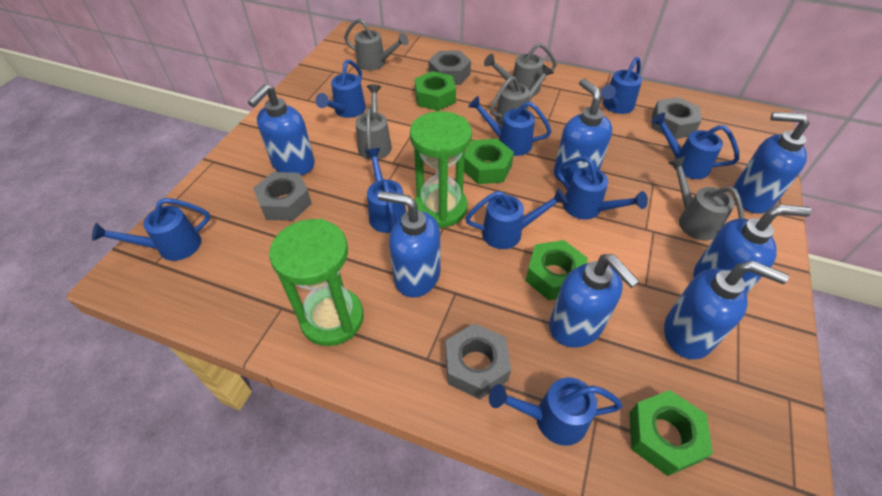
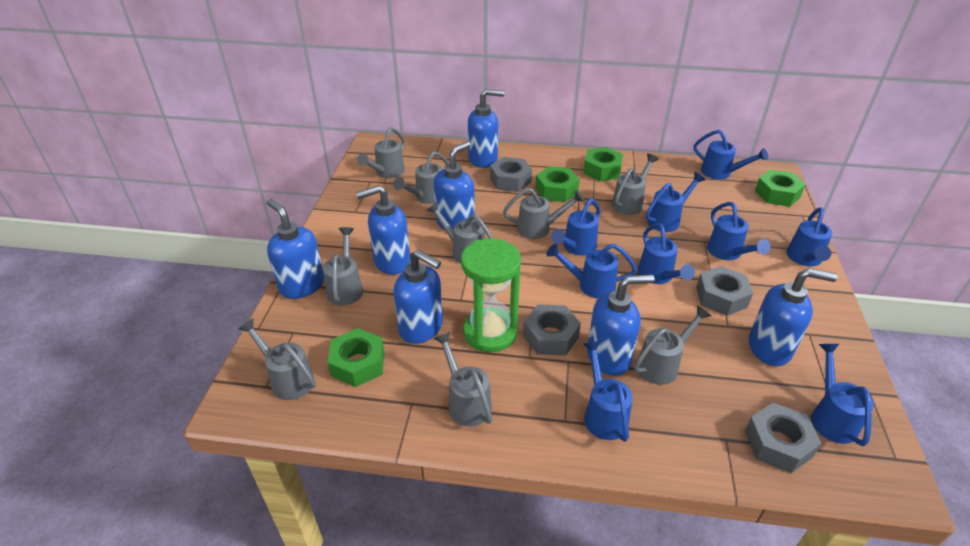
green hourglass: 2 -> 1
grey watering can: 5 -> 9

